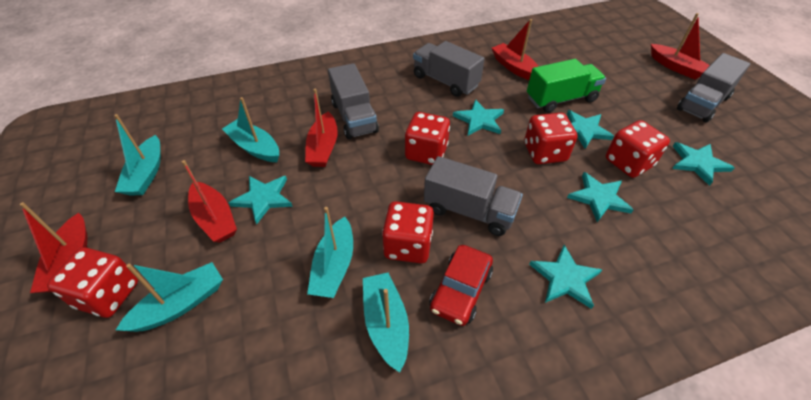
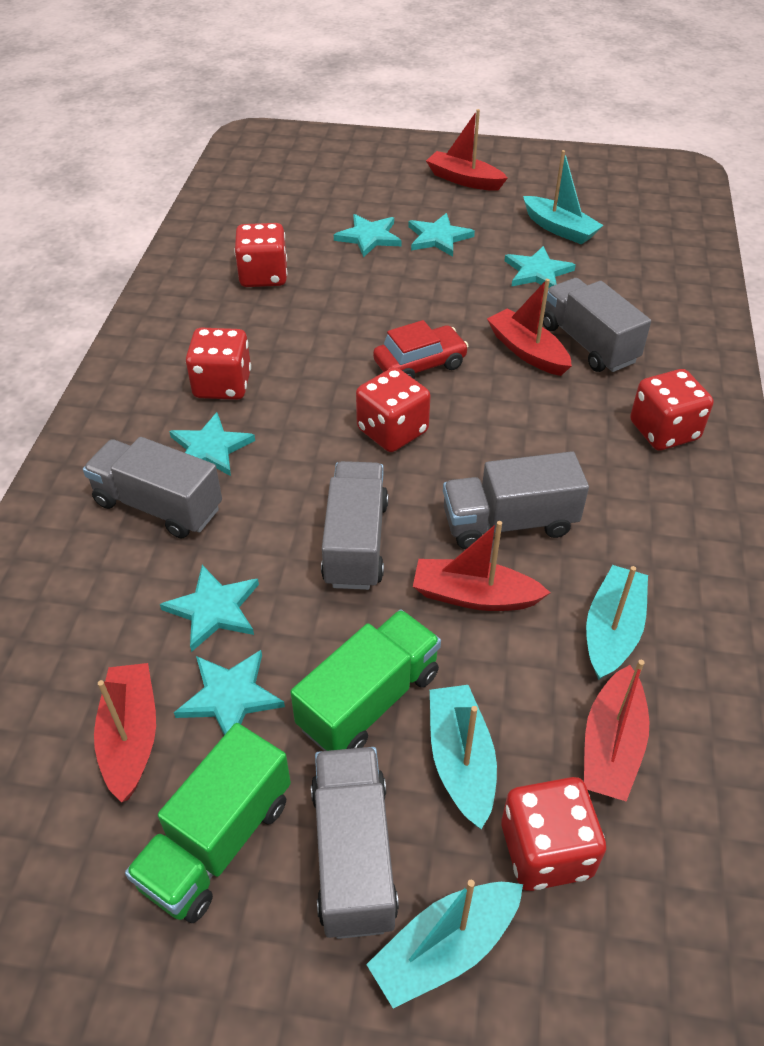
green truck: 1 -> 2
grey truck: 4 -> 5
turquoise boat: 5 -> 4

